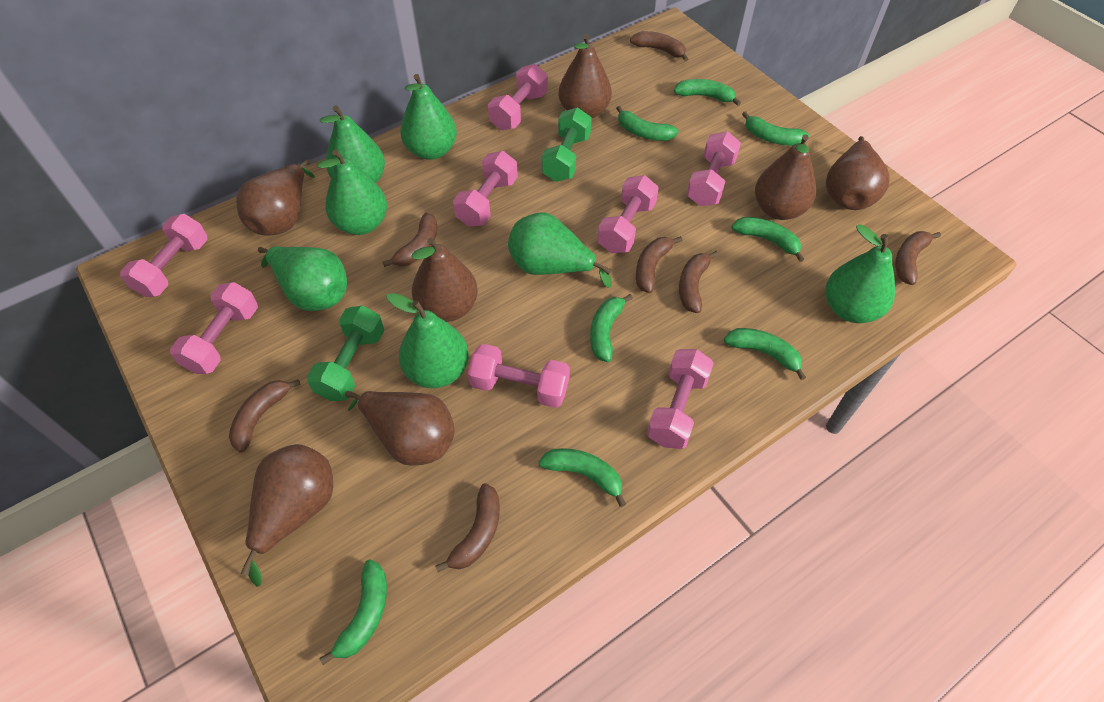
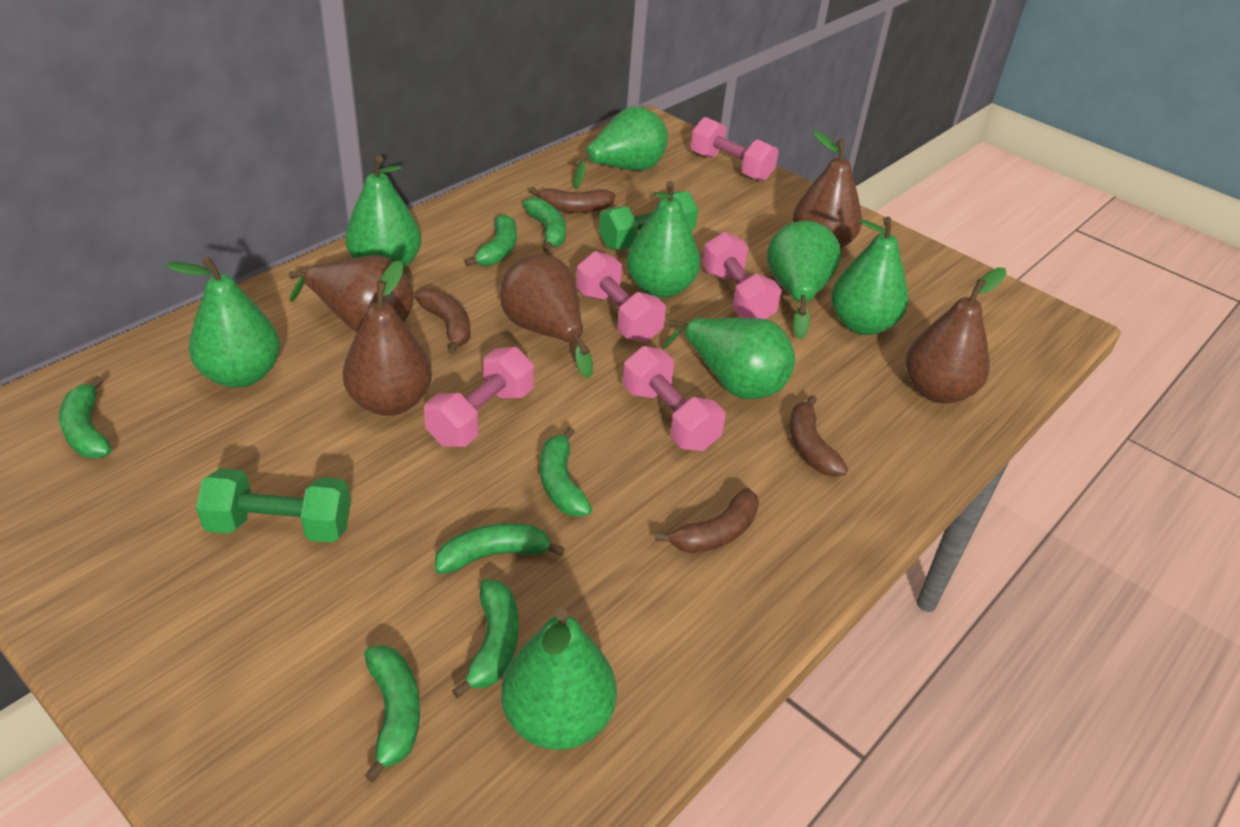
brown banana: 7 -> 4
brown pear: 7 -> 5
green banana: 8 -> 7
green pear: 7 -> 8
pink dumbbell: 8 -> 5

